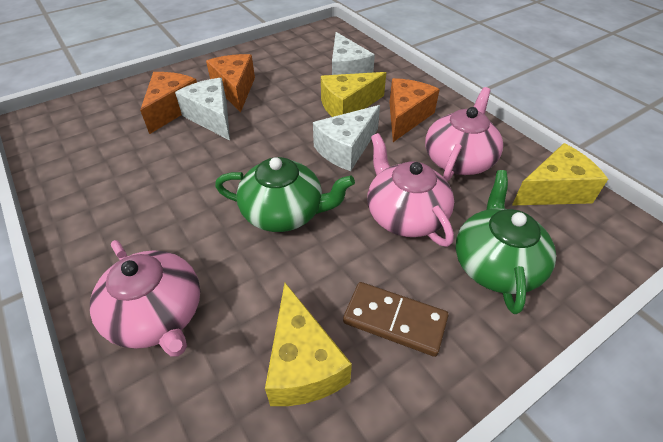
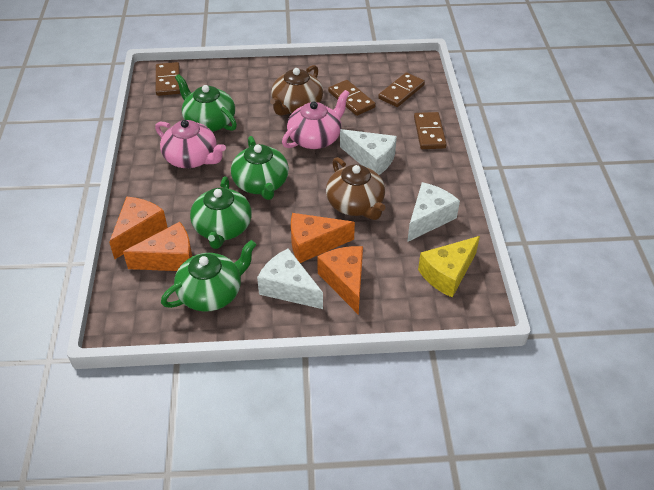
brown domino: 1 -> 4
brown teapot: 0 -> 2
green teapot: 2 -> 4
orange cheese: 3 -> 4
pink teapot: 3 -> 2
yellow cheese: 3 -> 1

